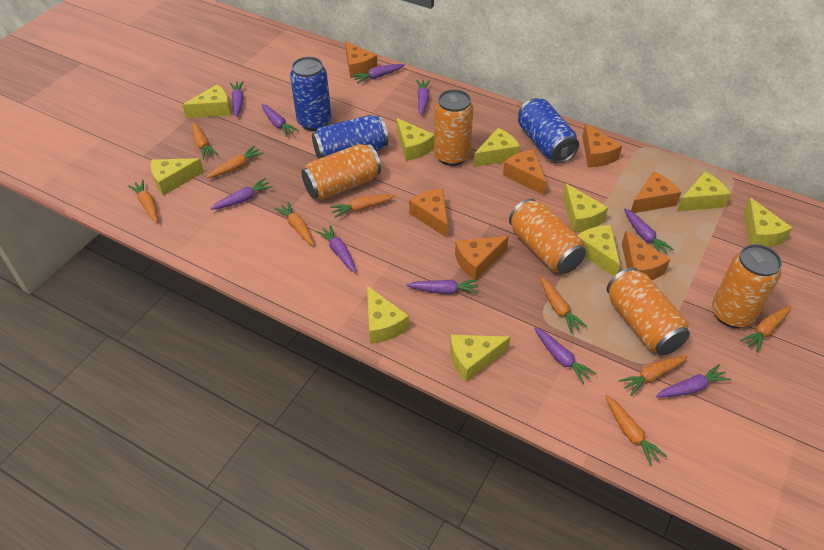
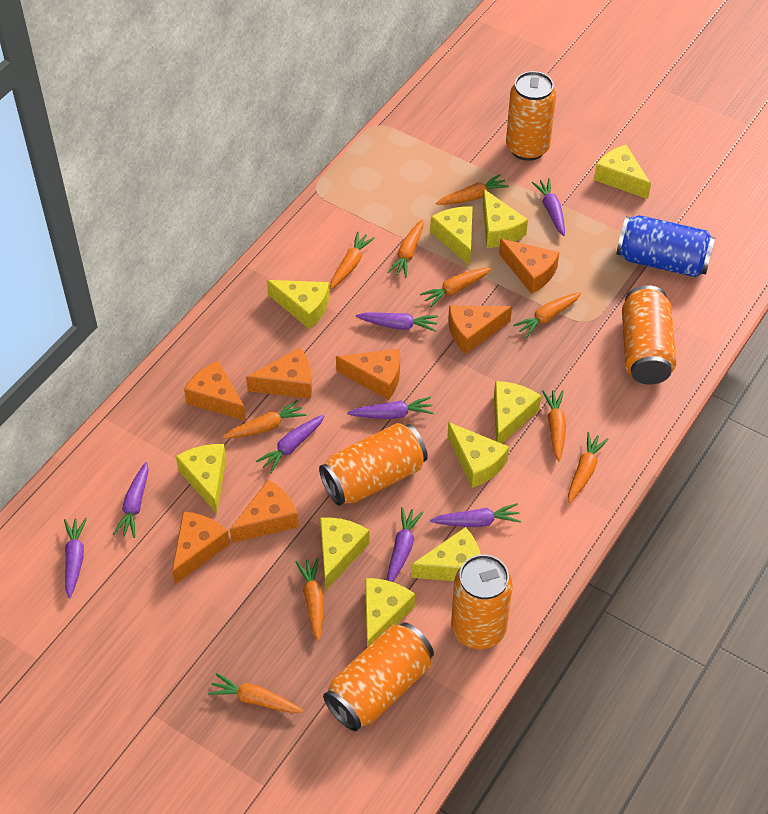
blue can: 3 -> 1
orange carrot: 9 -> 10
purple carrot: 10 -> 8

